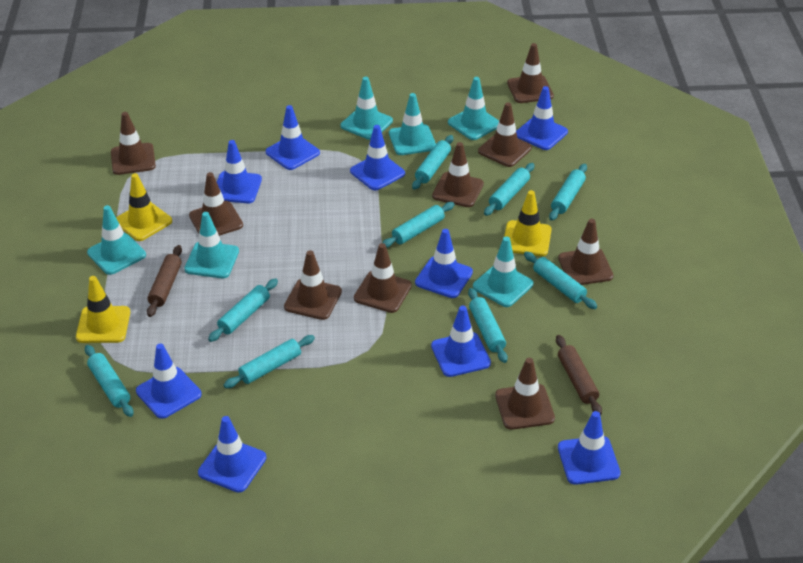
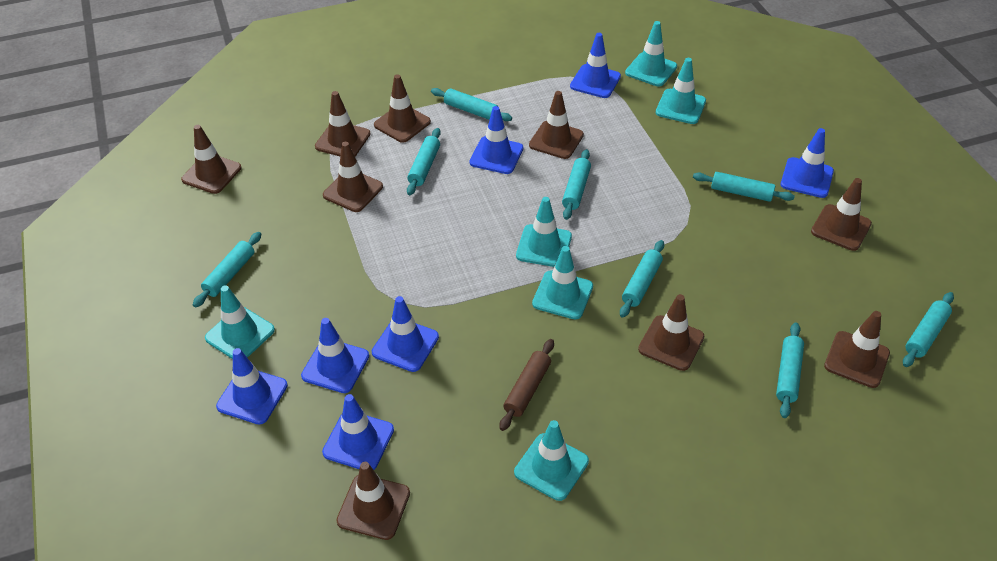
blue traffic cone: 9 -> 7
brown rolling pin: 2 -> 1
turquoise rolling pin: 9 -> 8
yellow traffic cone: 3 -> 0

